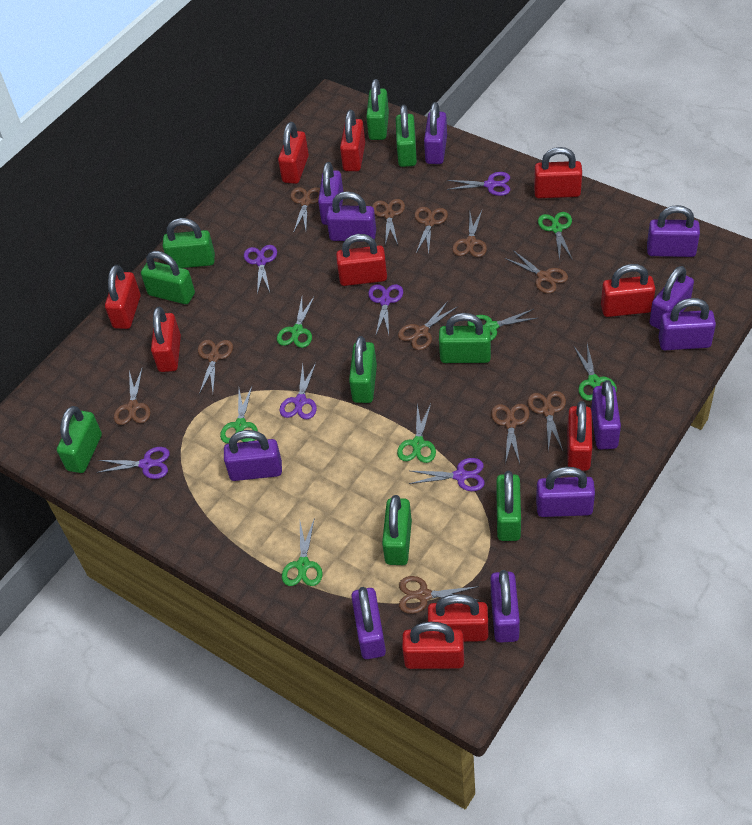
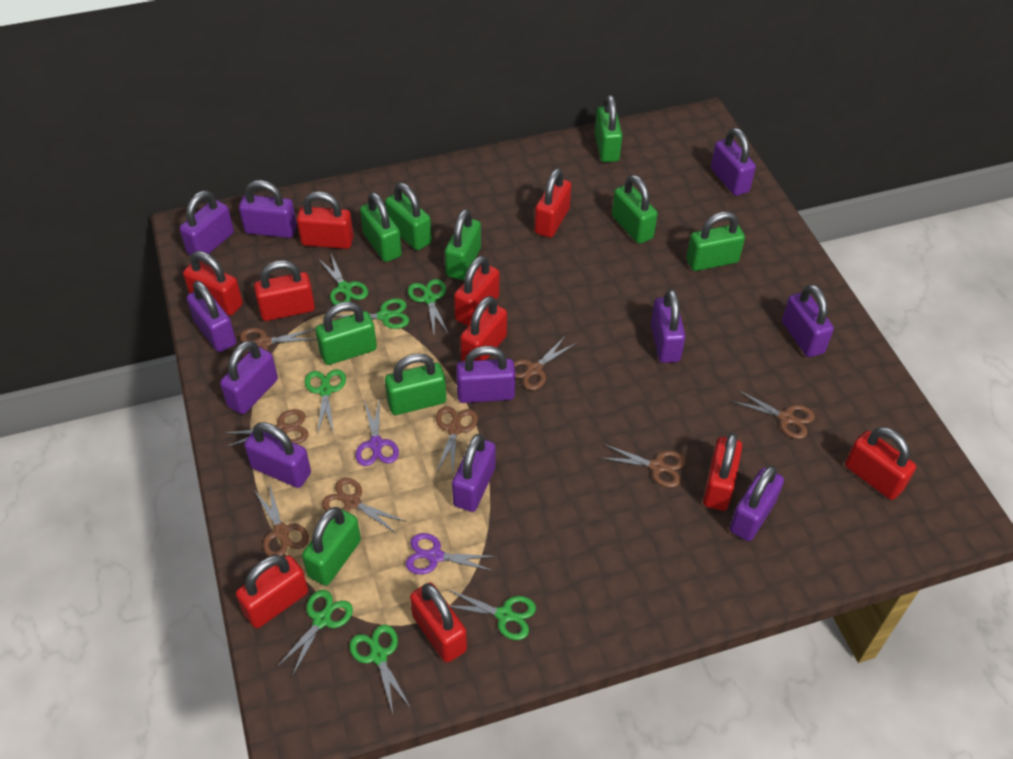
brown scissors: 11 -> 8
purple scissors: 6 -> 2

